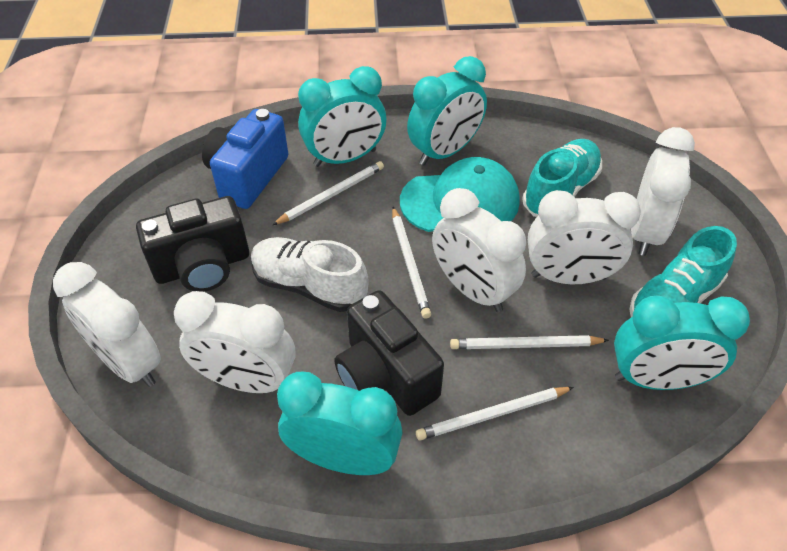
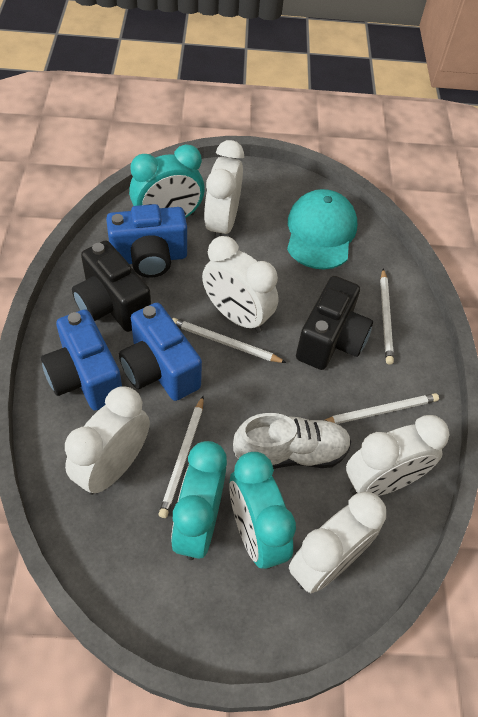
blue camera: 1 -> 3
turquoise clock: 4 -> 3
turquoise shoe: 2 -> 0

